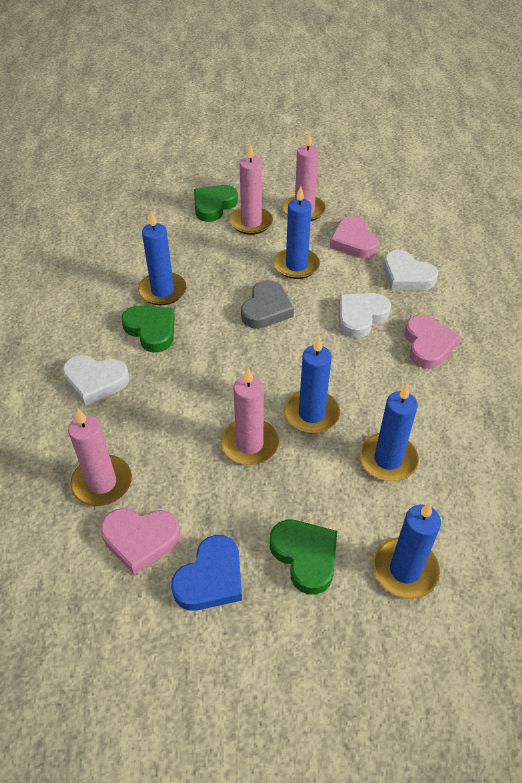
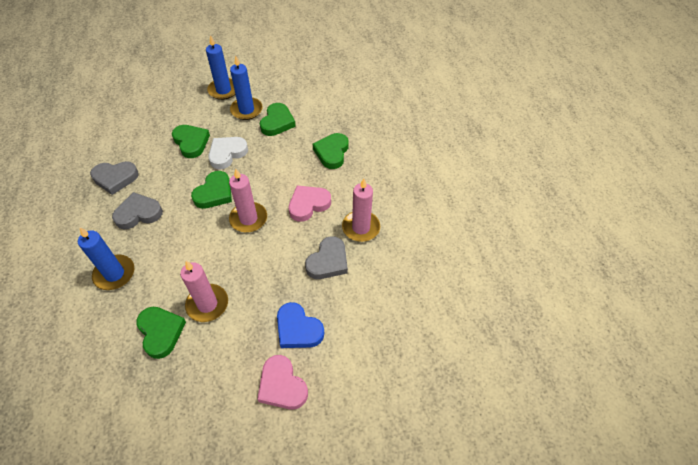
blue candle: 5 -> 3
green heart: 3 -> 5
grey heart: 1 -> 3
pink candle: 4 -> 3
pink heart: 3 -> 2
white heart: 3 -> 1

